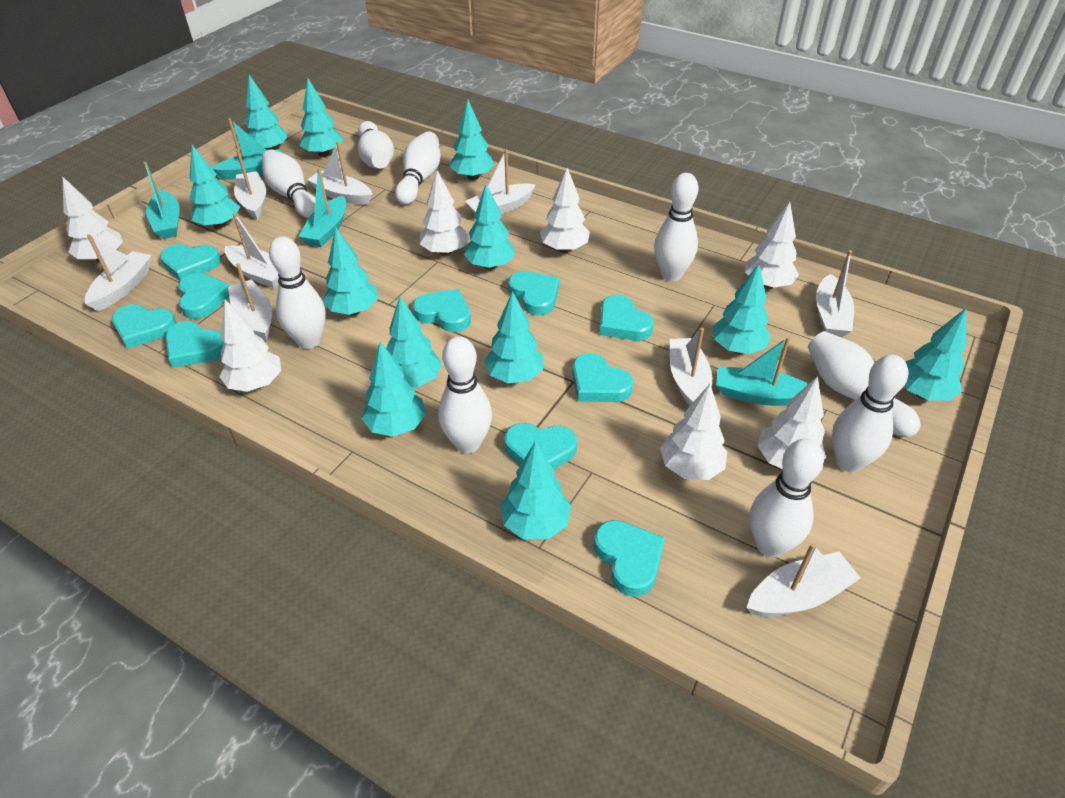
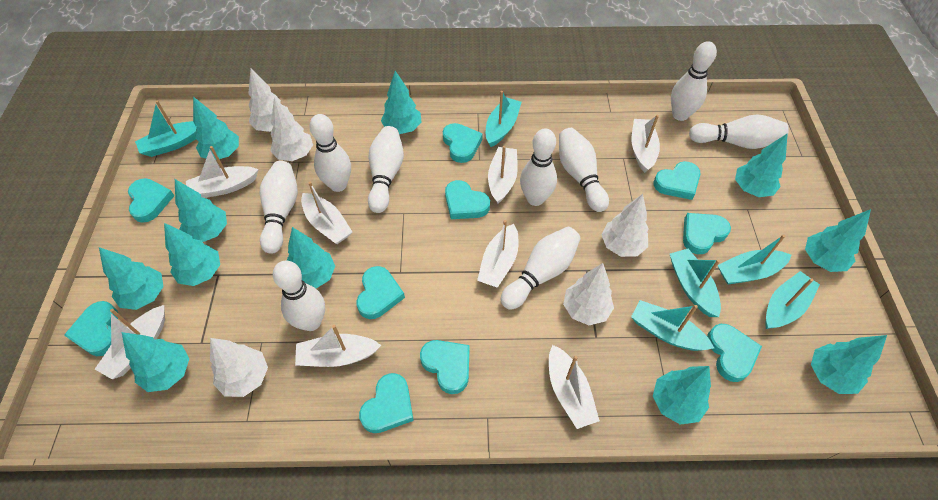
turquoise boat: 4 -> 6
turquoise tree: 12 -> 11
white boat: 9 -> 8
white tree: 7 -> 5

